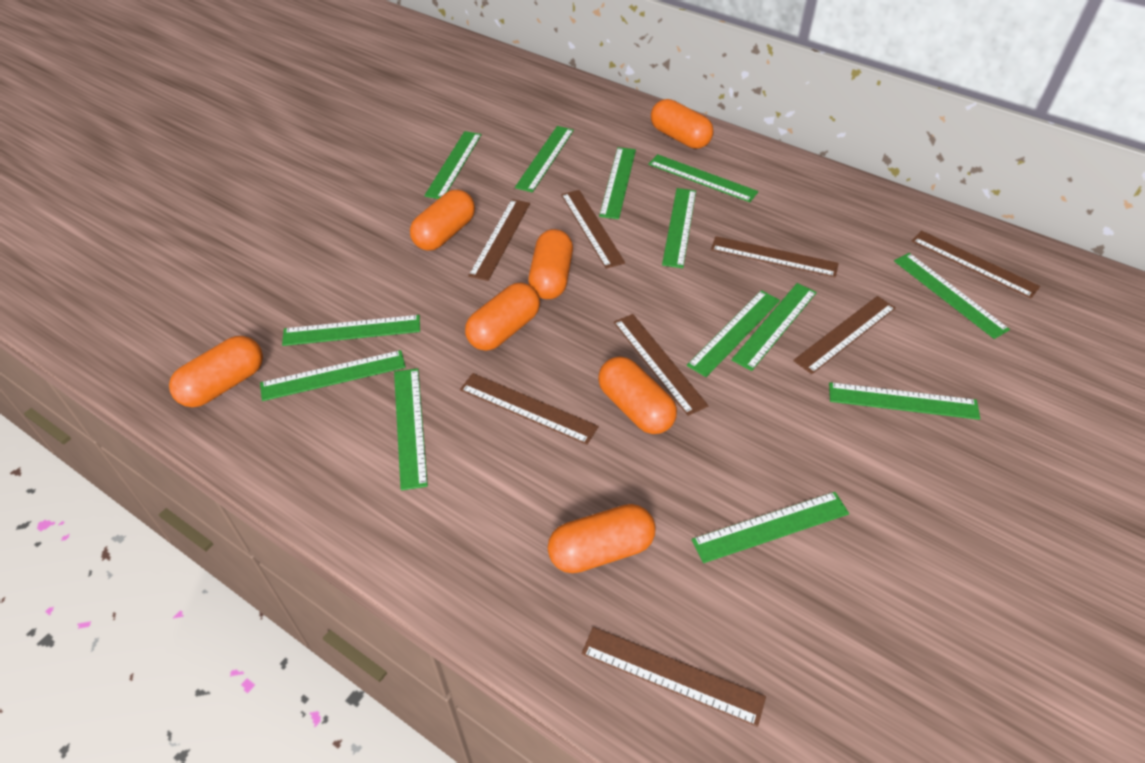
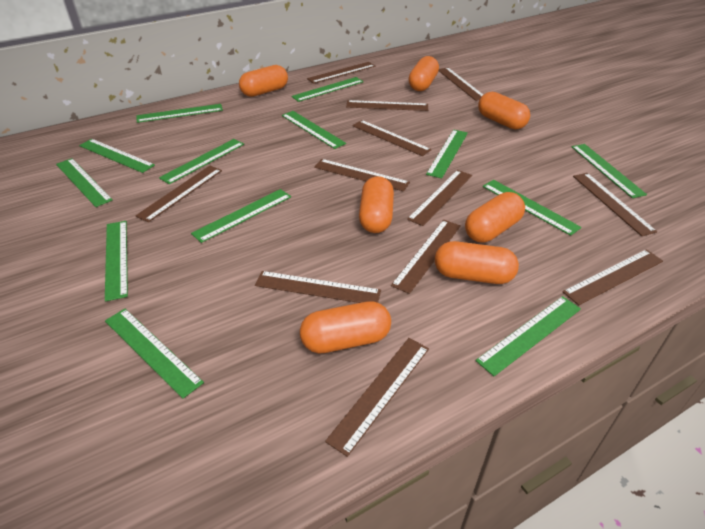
brown ruler: 8 -> 12

